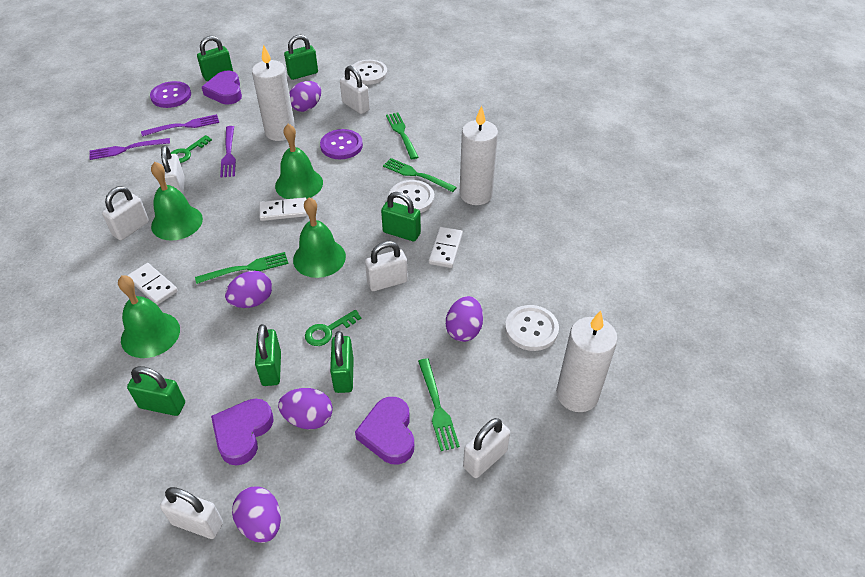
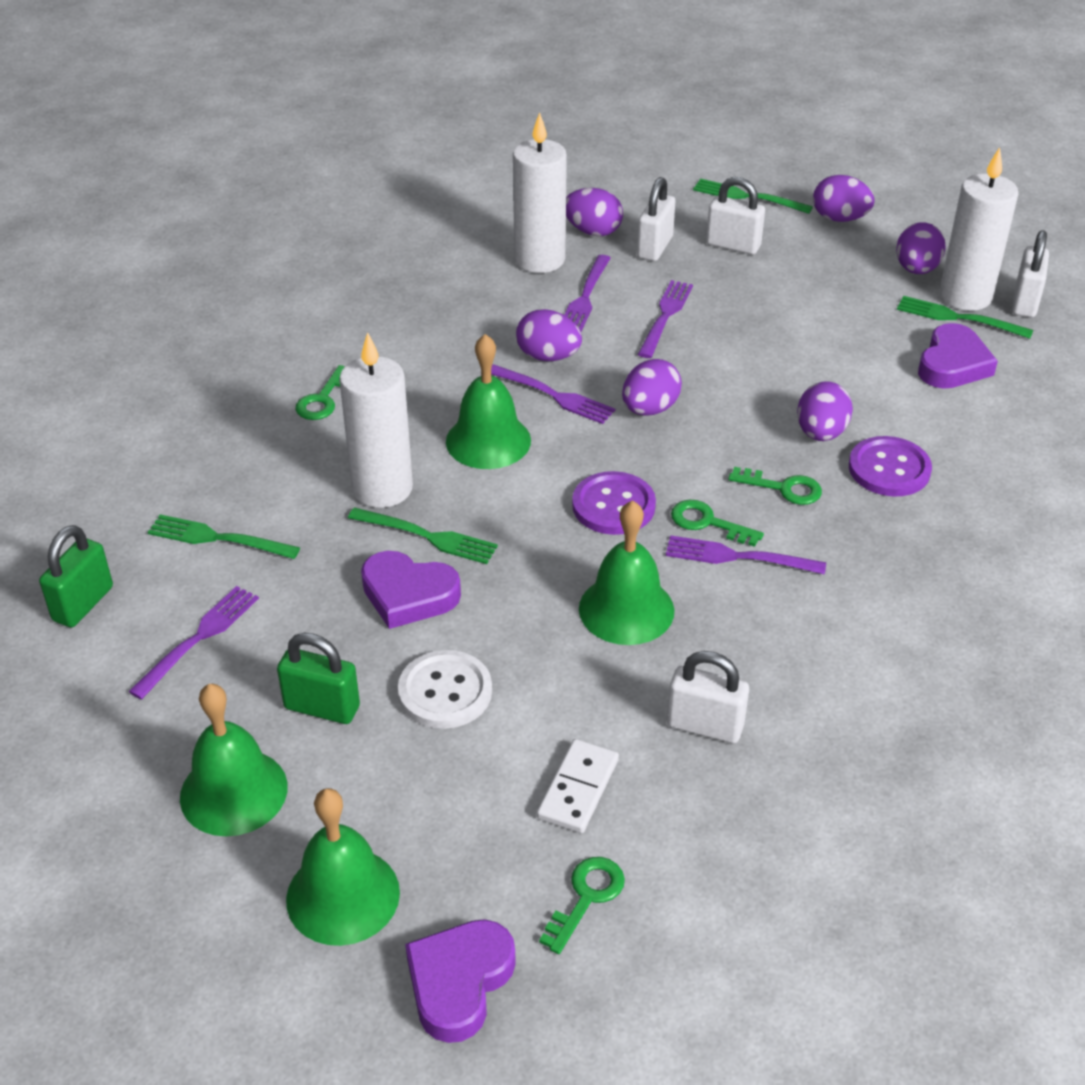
green key: 2 -> 4
green padlock: 6 -> 2
purple egg: 5 -> 6
purple fork: 3 -> 5
white button: 3 -> 1
white domino: 3 -> 1
white padlock: 6 -> 4

